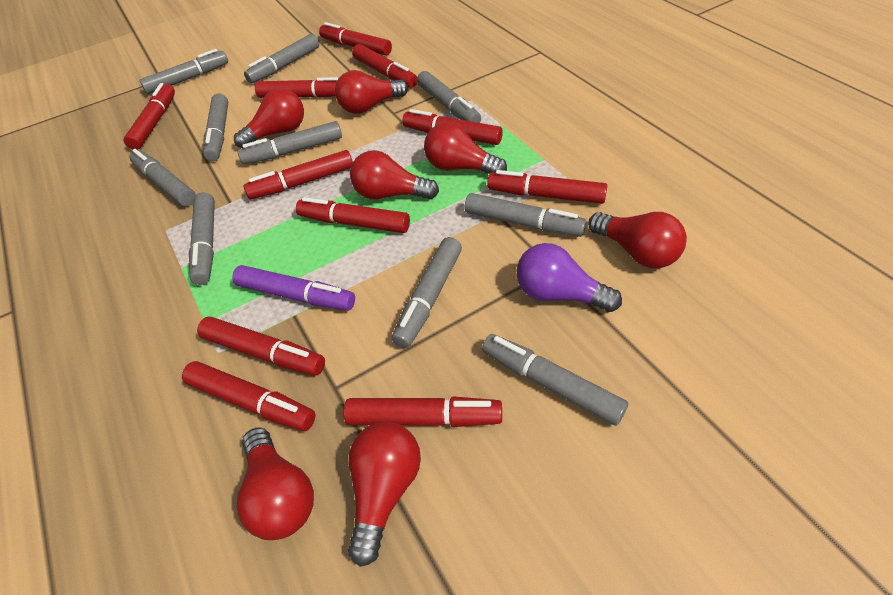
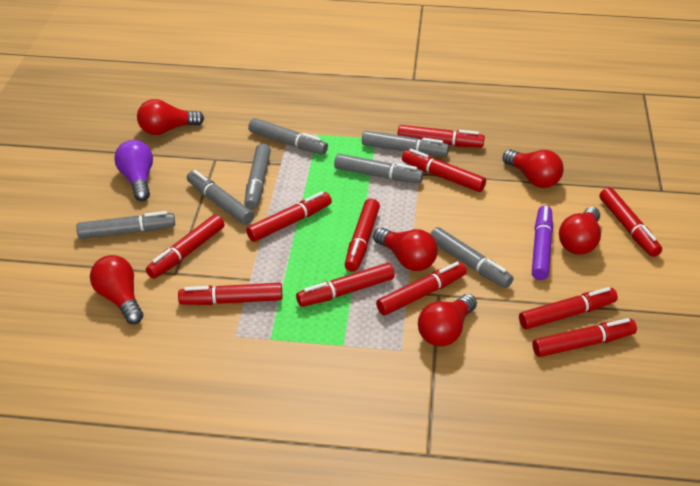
grey marker: 10 -> 7
red light bulb: 7 -> 6

